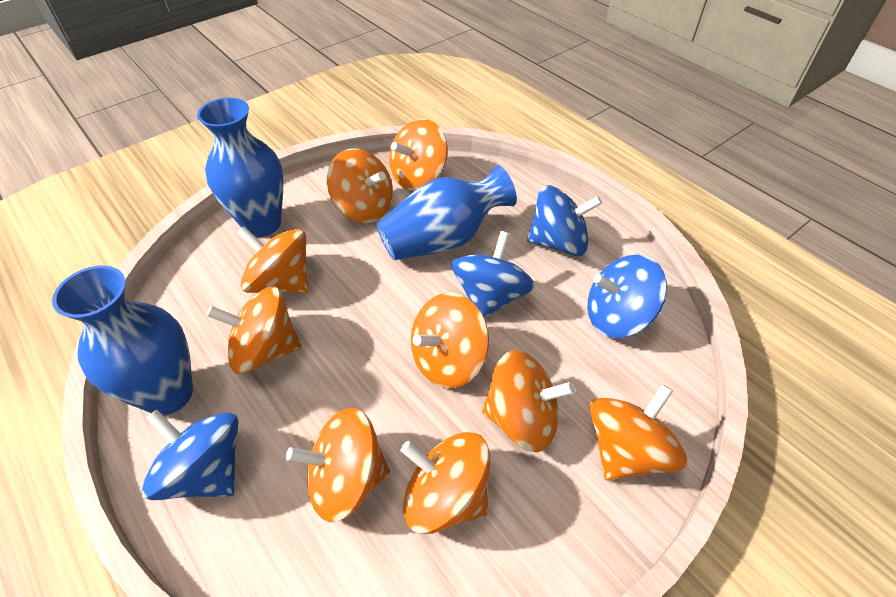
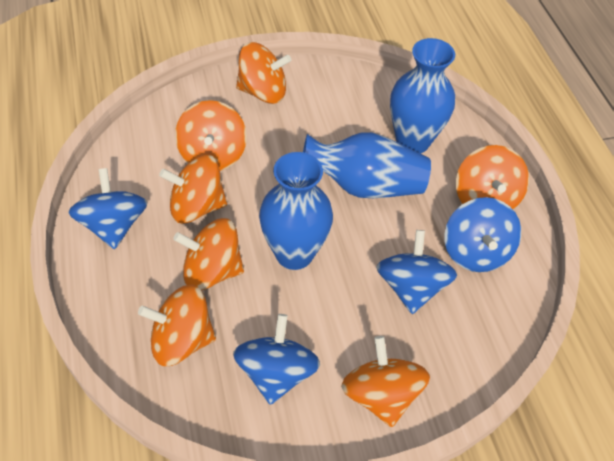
orange spinning top: 9 -> 7

